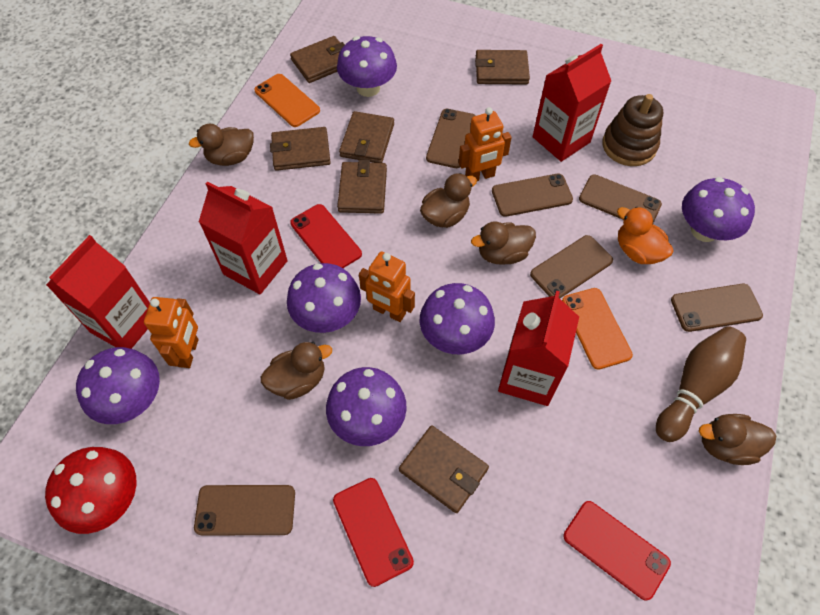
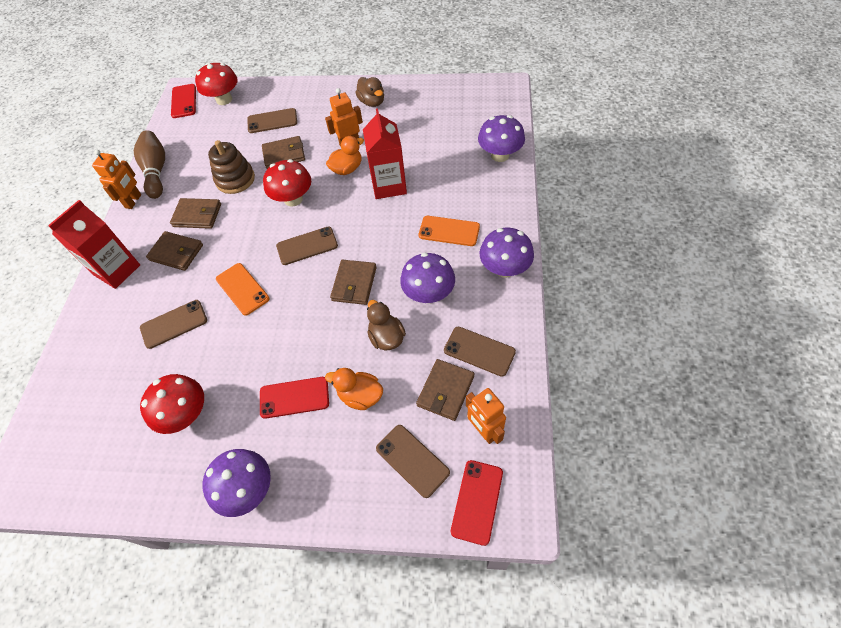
brown duck: 5 -> 2
brown phone: 6 -> 5
brown wallet: 6 -> 5
orange duck: 1 -> 2
purple mushroom: 6 -> 4
red carton: 4 -> 2
red mushroom: 1 -> 3

